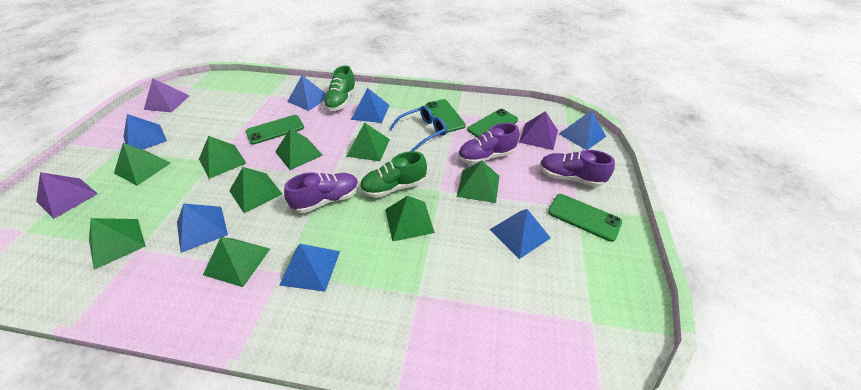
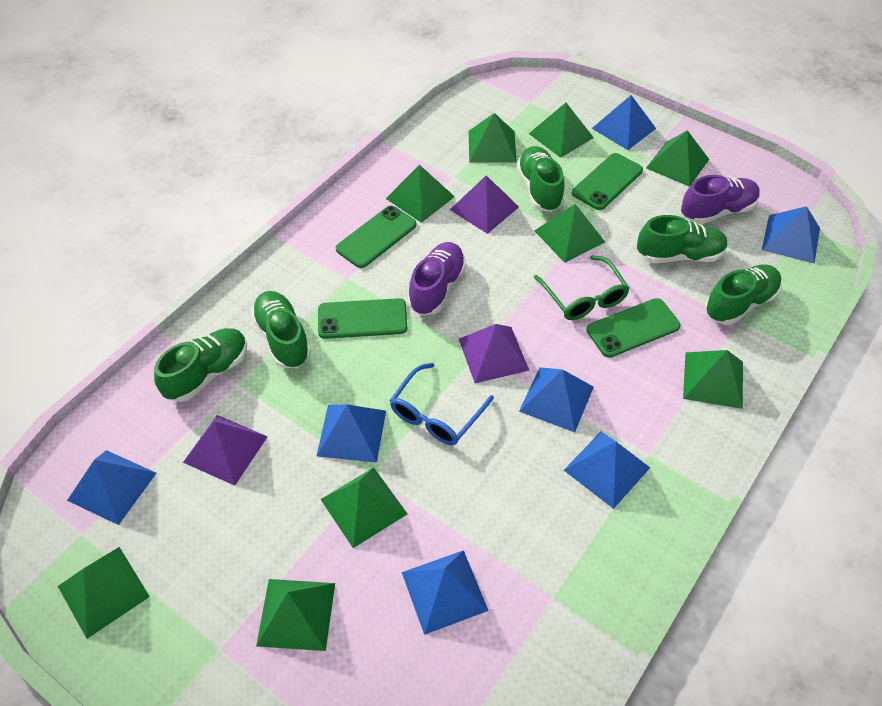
green glasses: 0 -> 1
green shoe: 2 -> 5
purple shoe: 3 -> 2

